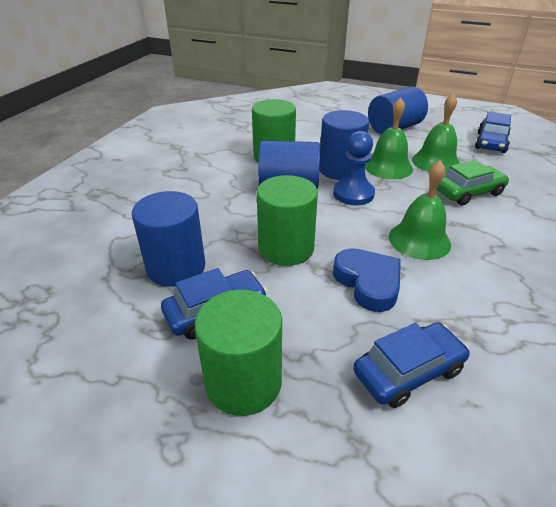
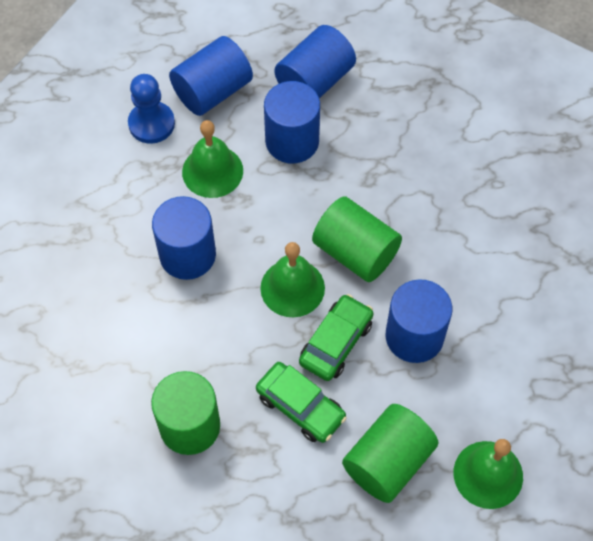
blue car: 3 -> 0
blue cylinder: 4 -> 5
blue heart: 1 -> 0
green car: 1 -> 2

